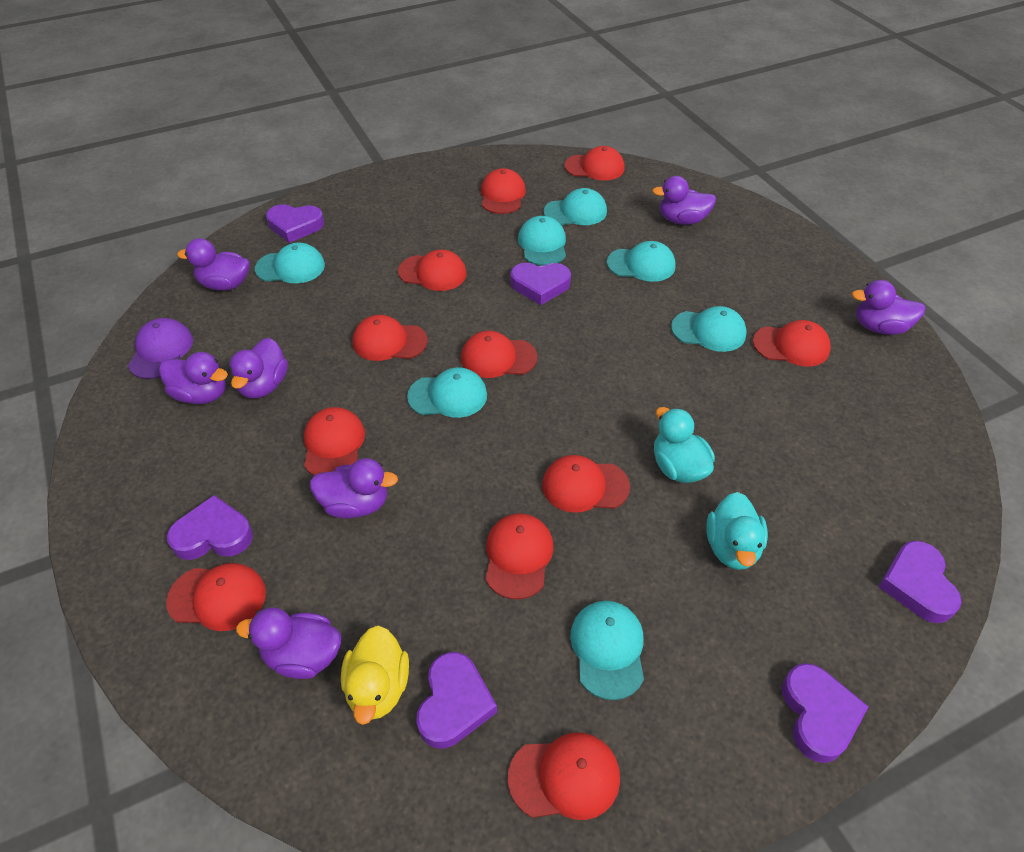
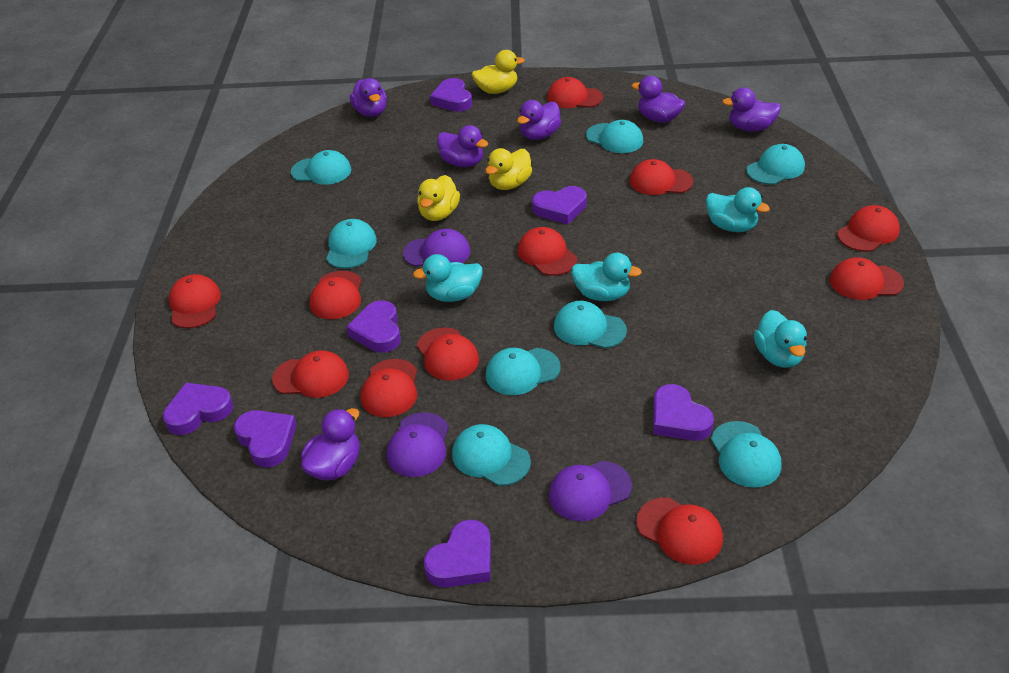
purple cap: 1 -> 3
purple duck: 7 -> 6
purple heart: 6 -> 7
turquoise cap: 7 -> 8
turquoise duck: 2 -> 4
yellow duck: 1 -> 3

